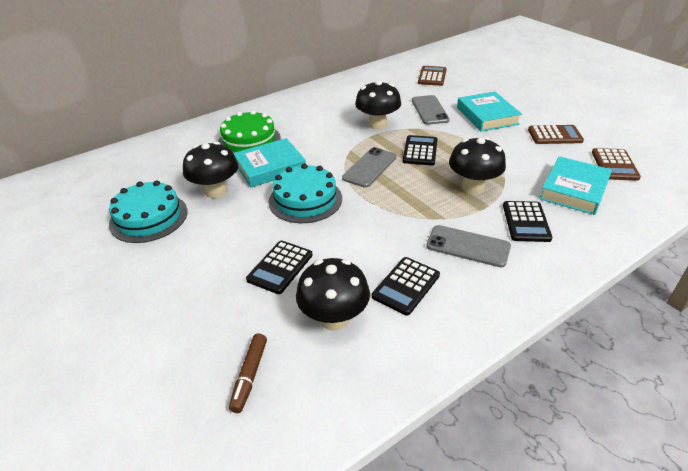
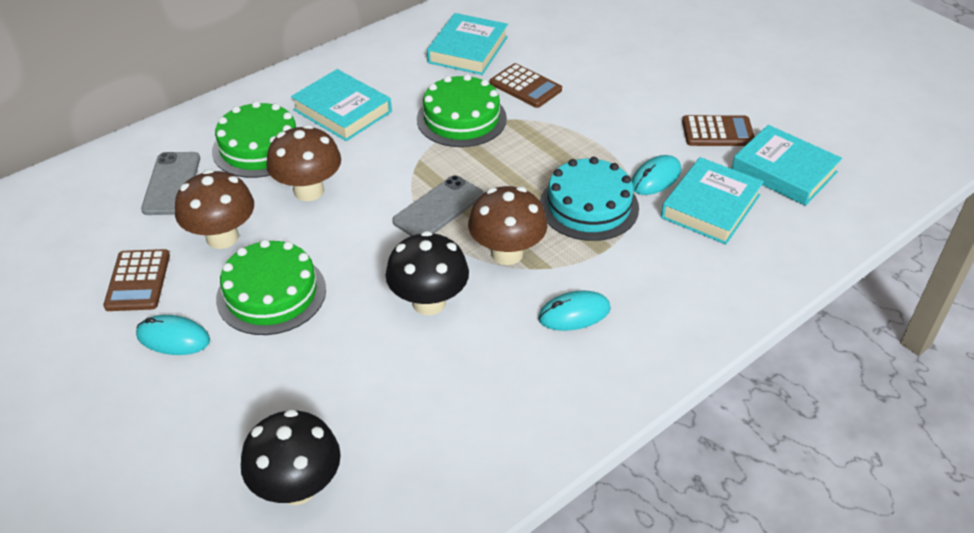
black calculator: 4 -> 0
black mushroom: 4 -> 2
brown marker: 1 -> 0
brown mushroom: 0 -> 3
green cake: 1 -> 3
grey phone: 3 -> 2
turquoise book: 3 -> 4
turquoise cake: 2 -> 1
turquoise mouse: 0 -> 3

